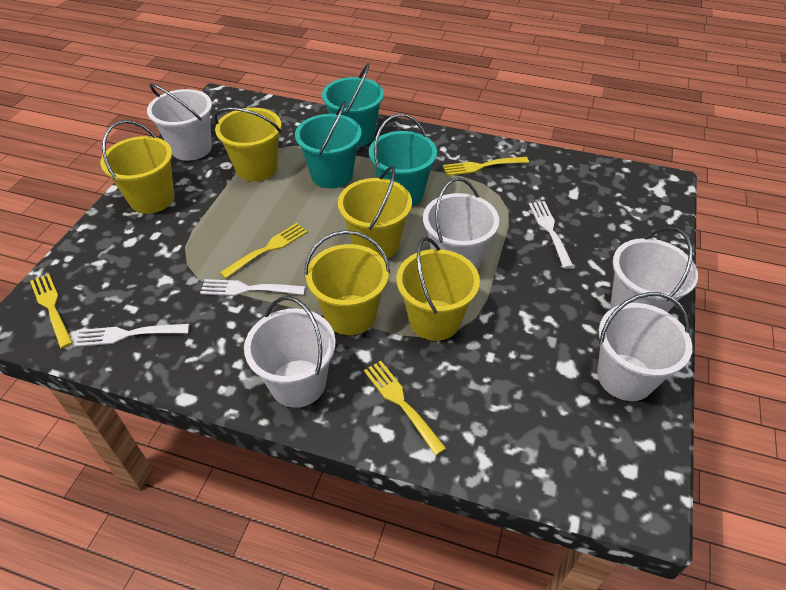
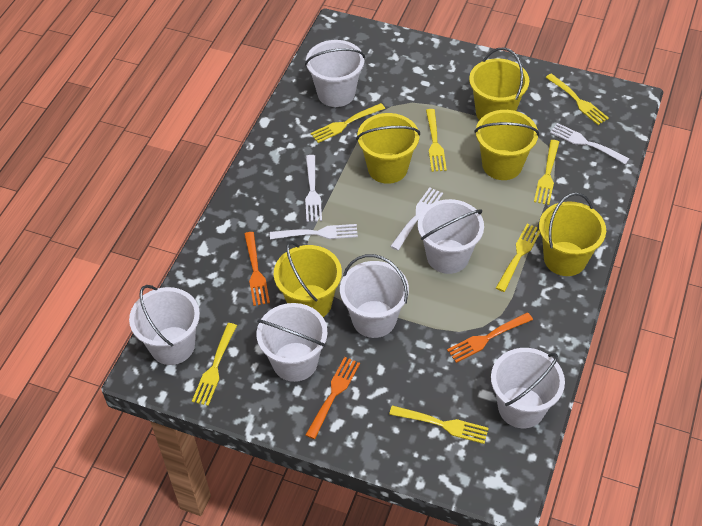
orange fork: 0 -> 3
turquoise bucket: 3 -> 0
white bucket: 5 -> 6
white fork: 3 -> 4
yellow fork: 4 -> 7

